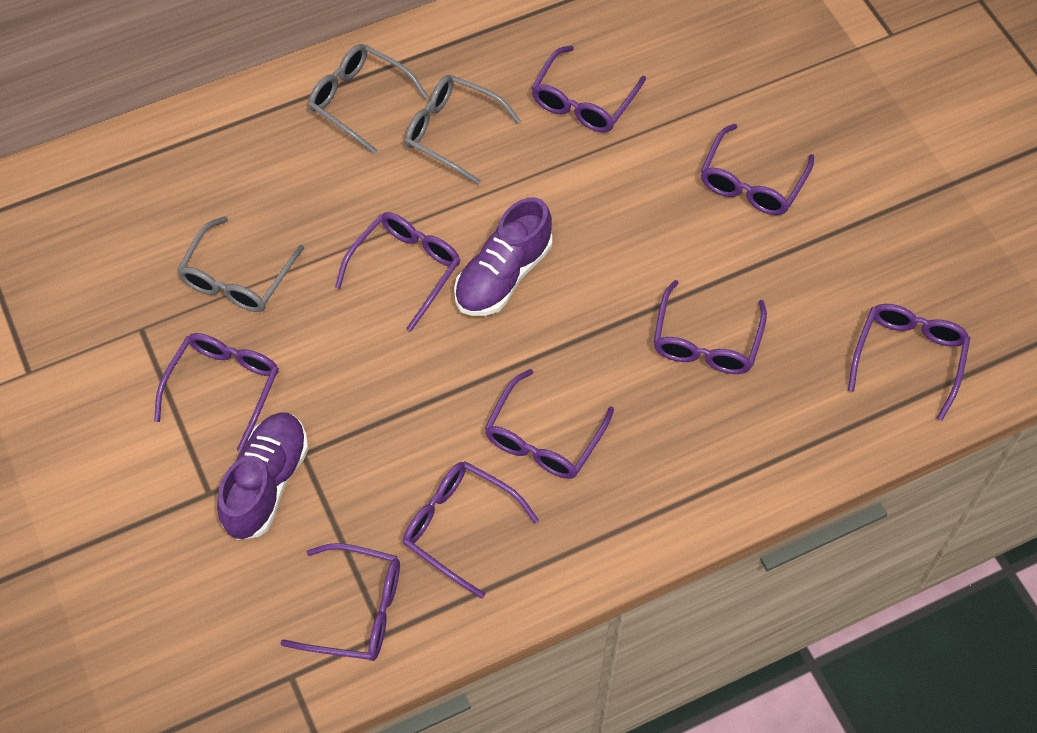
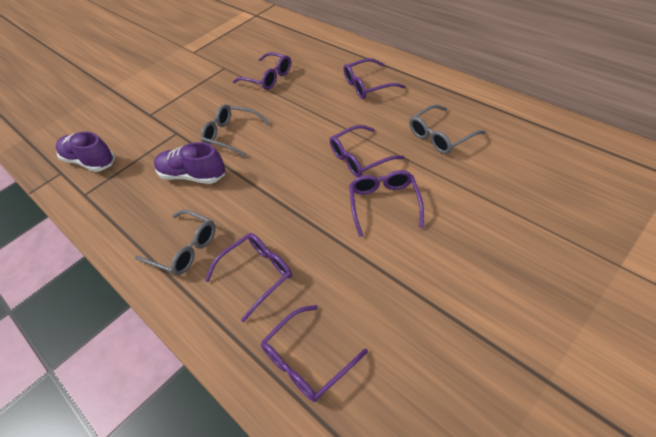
purple glasses: 9 -> 6

